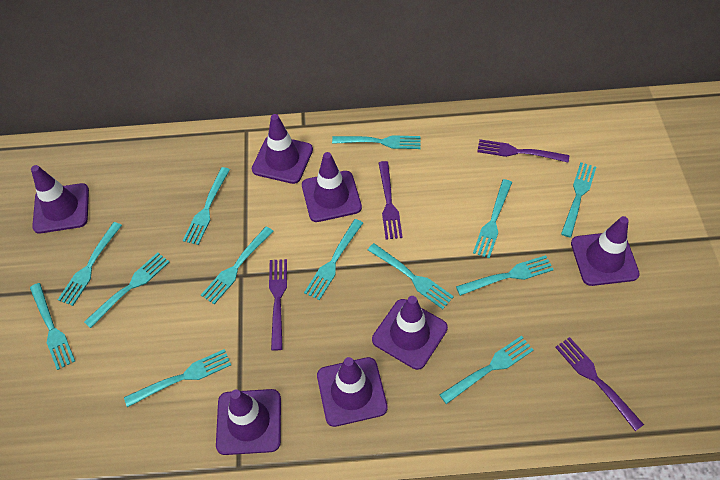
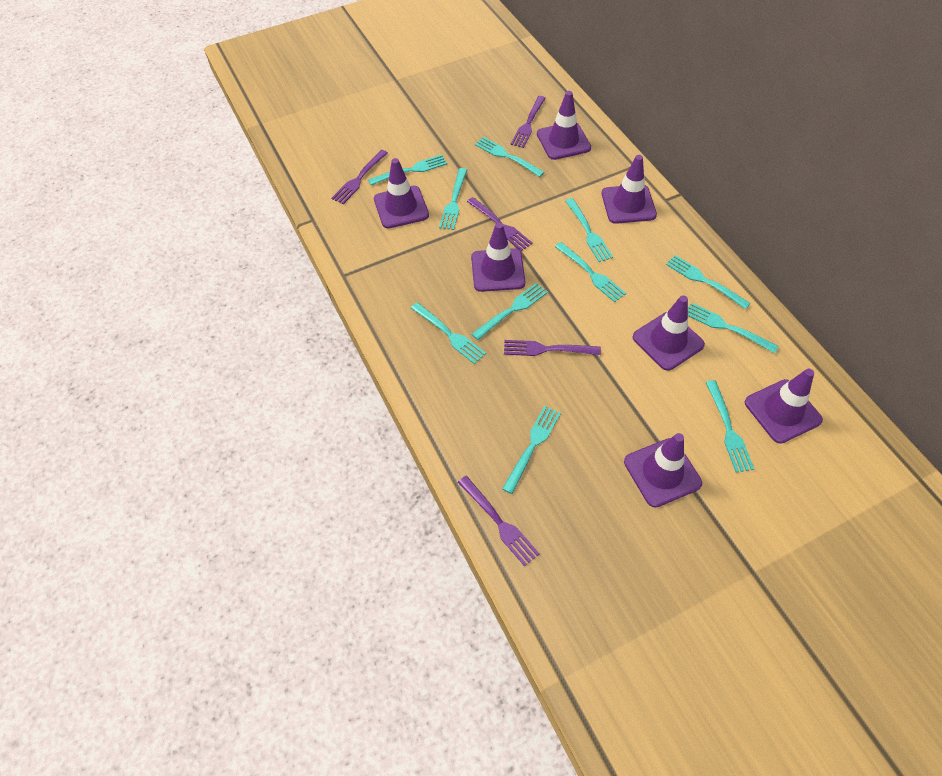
purple fork: 4 -> 5
turquoise fork: 13 -> 11

